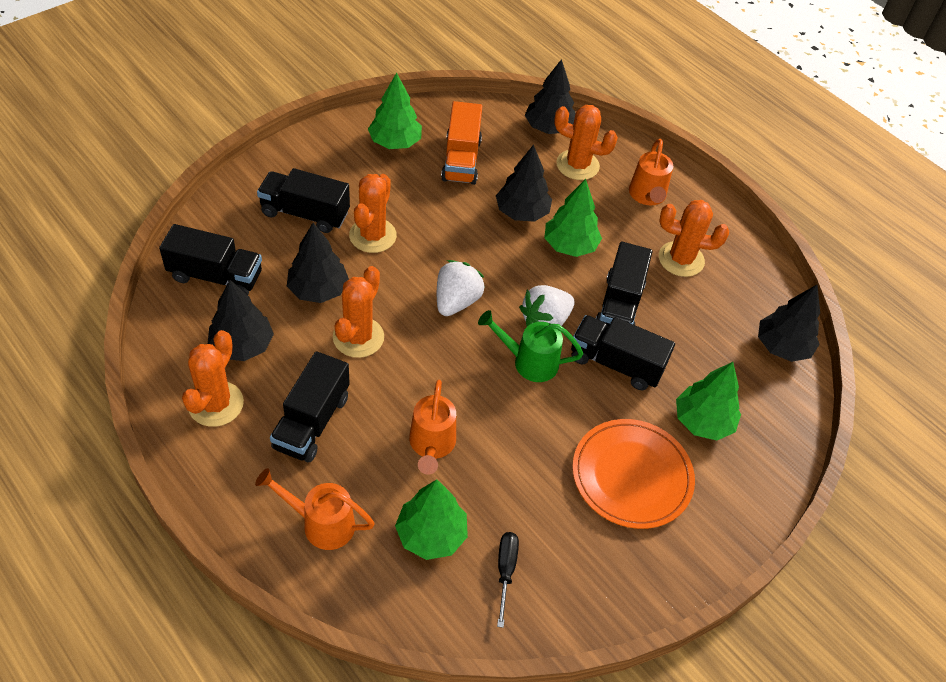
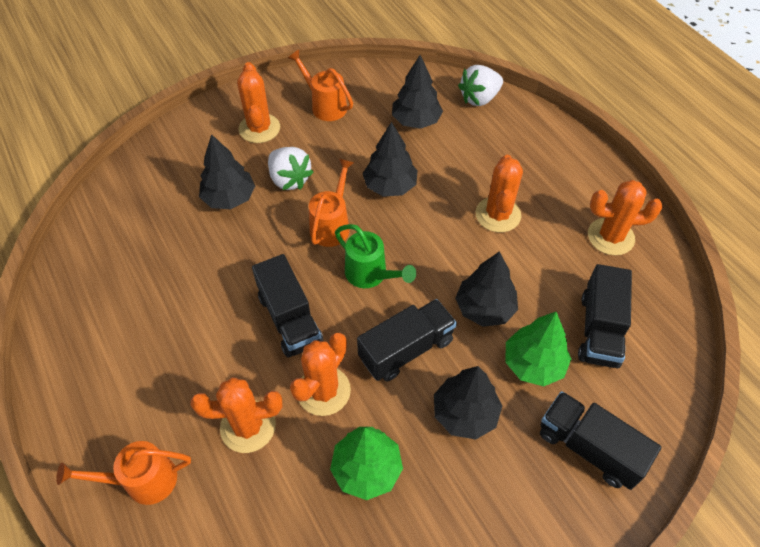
black screwdriver: 1 -> 0
black truck: 5 -> 4
green tree: 4 -> 2
orange plate: 1 -> 0
orange truck: 1 -> 0

